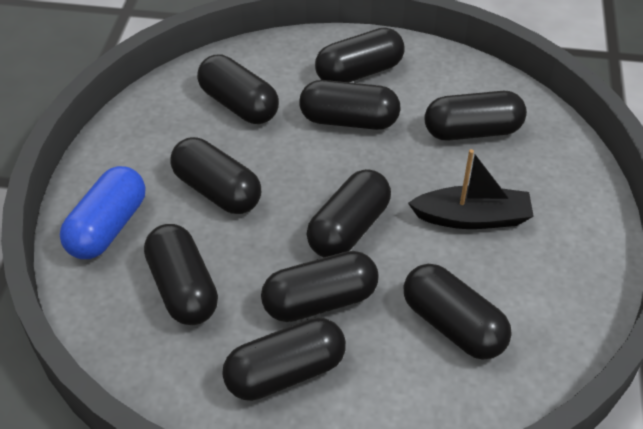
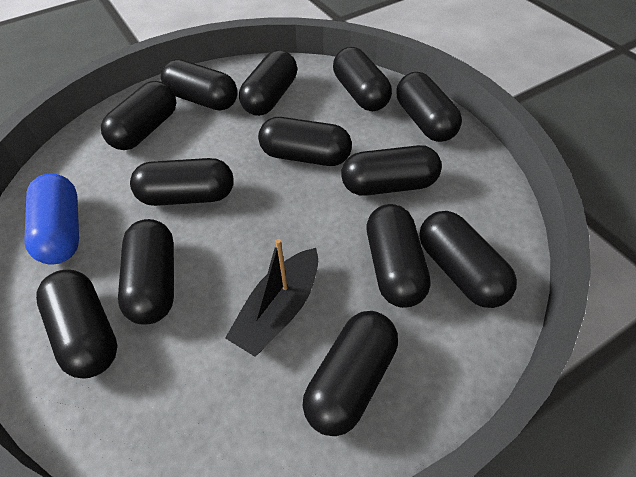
black capsule: 10 -> 13

